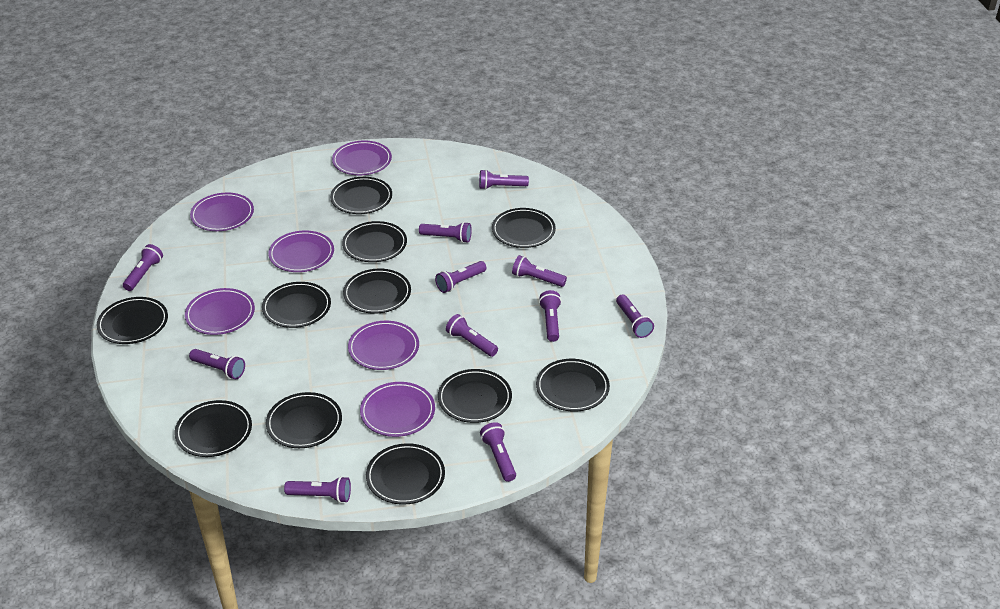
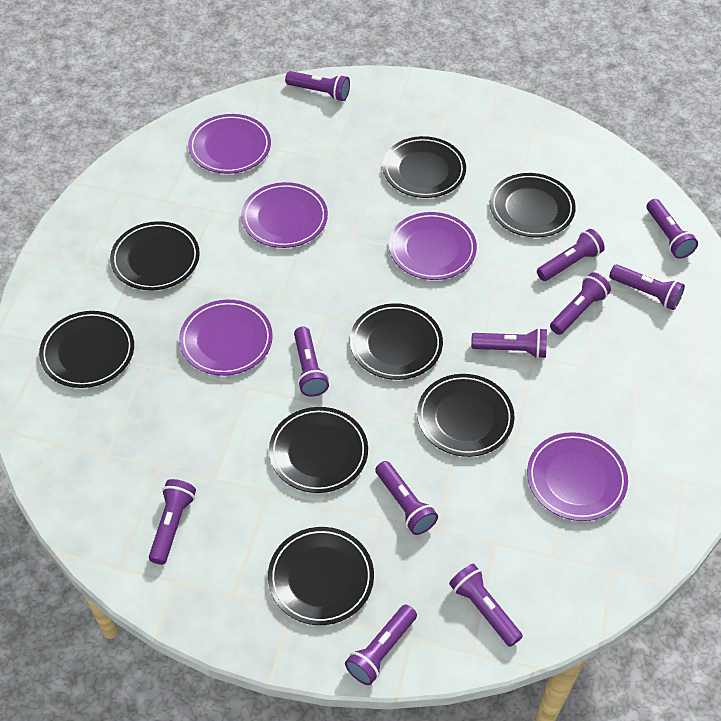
black plate: 11 -> 8
purple plate: 6 -> 5

